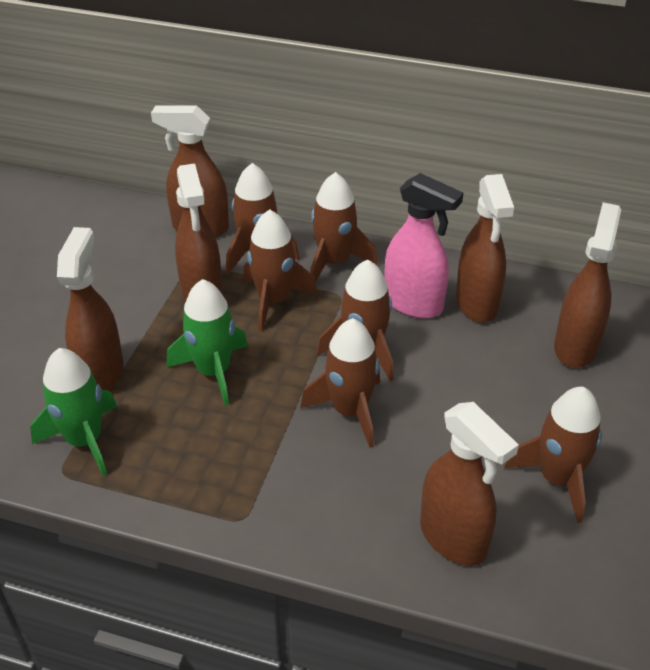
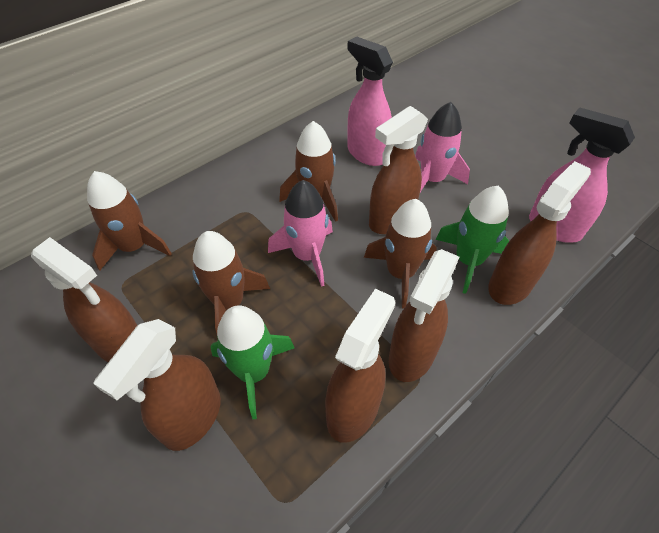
brown rocket: 6 -> 4
pink rocket: 0 -> 2
pink spray bottle: 1 -> 2

